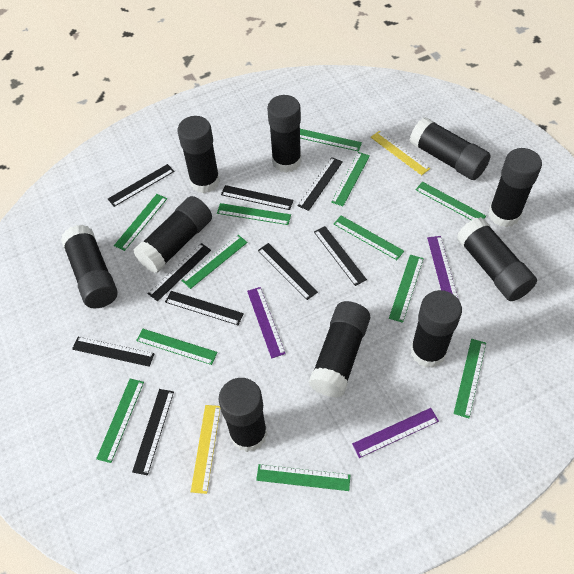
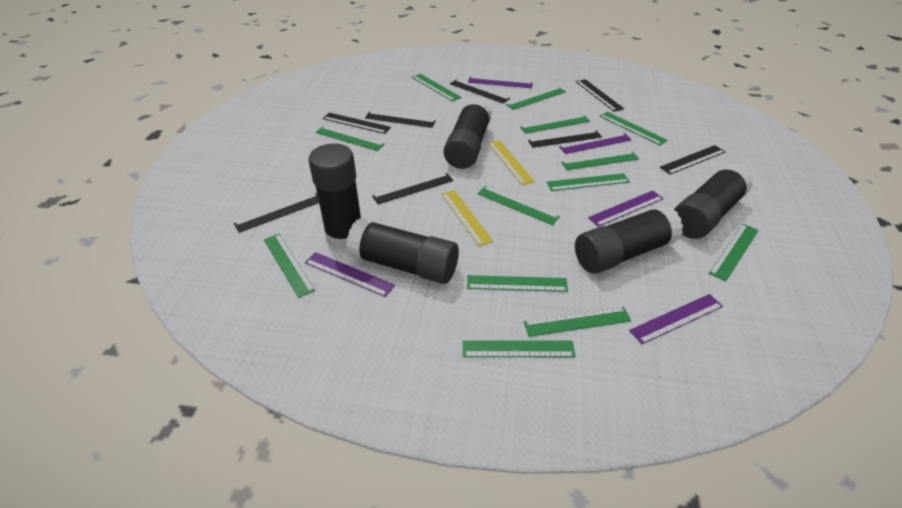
black glue stick: 10 -> 5
black ruler: 9 -> 8
green ruler: 12 -> 13
purple ruler: 3 -> 5

